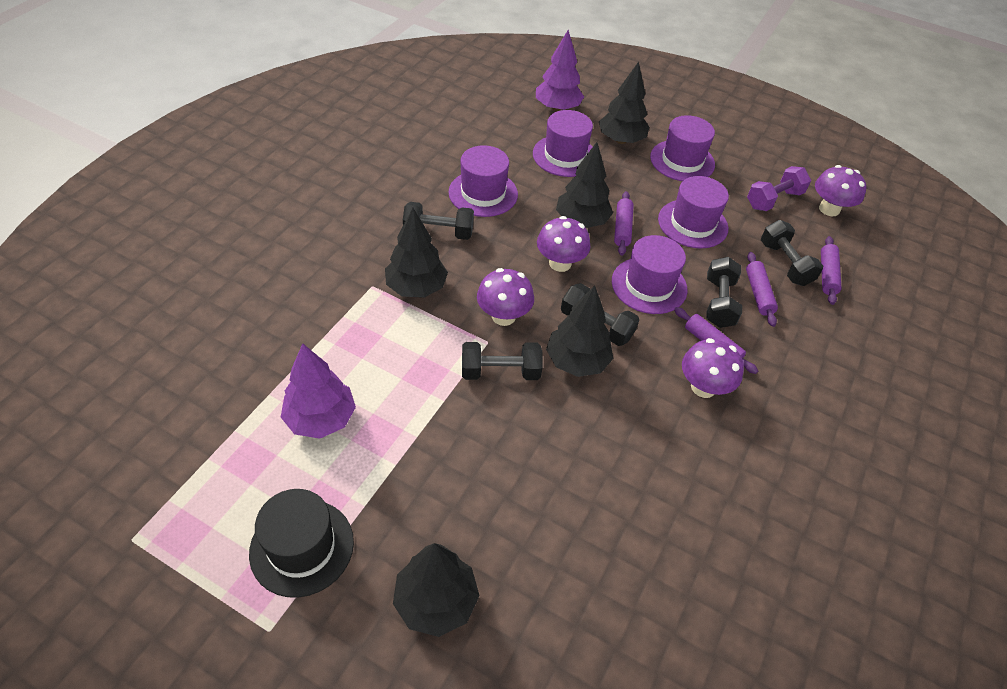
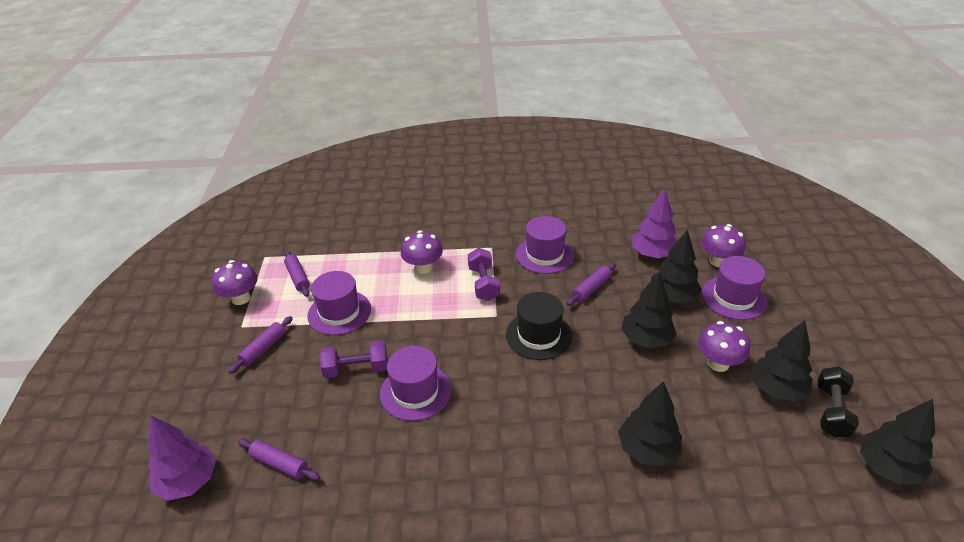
black dumbbell: 5 -> 1
purple dumbbell: 1 -> 2
purple hat: 5 -> 4

